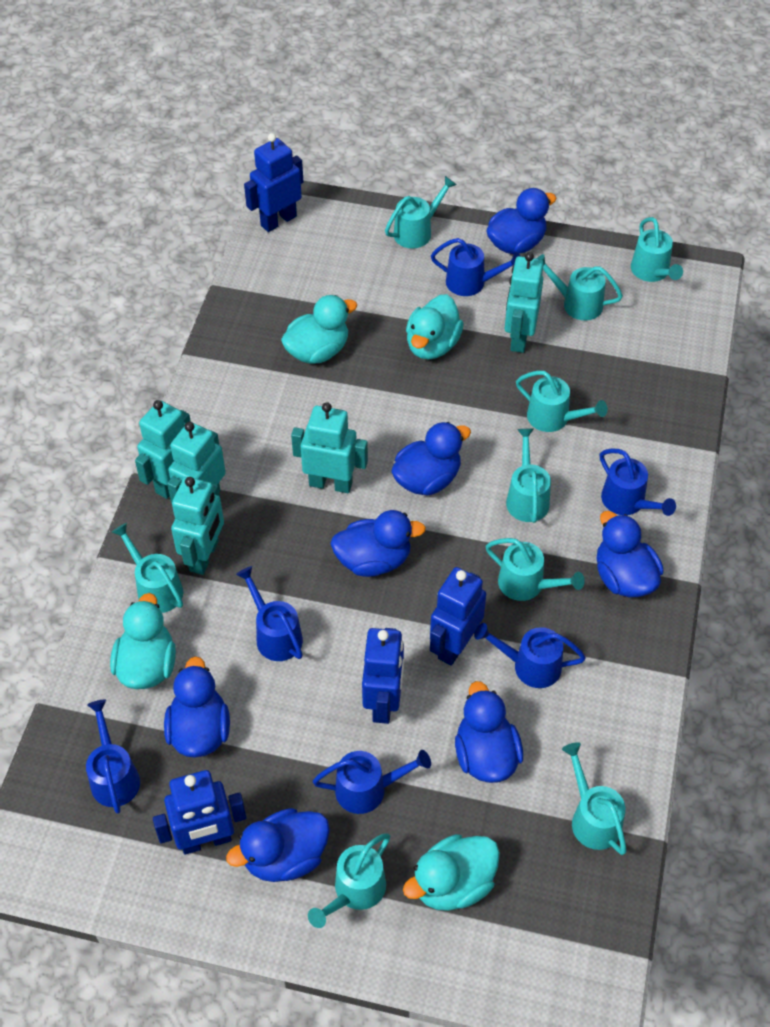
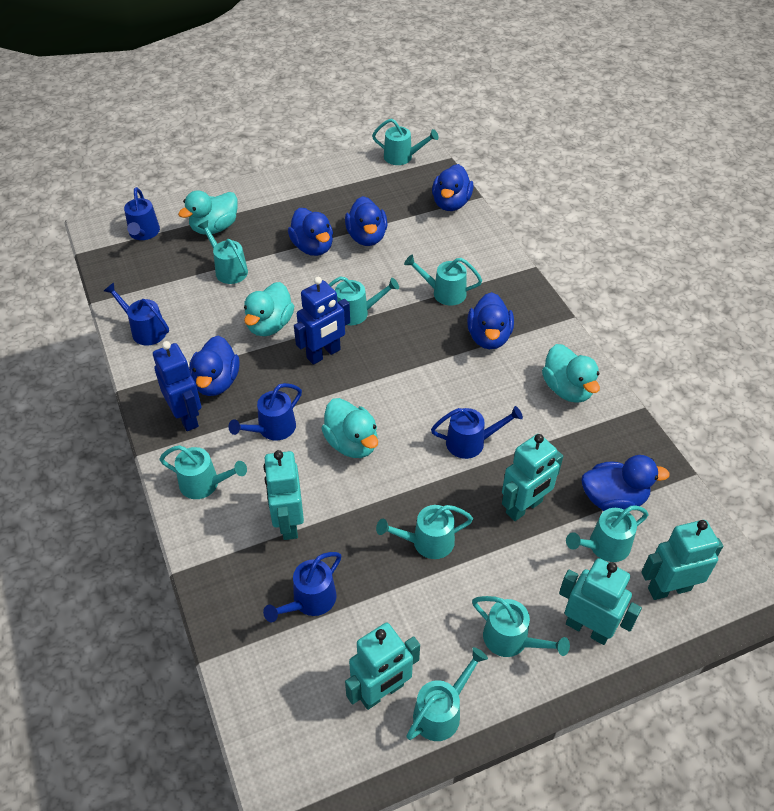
blue duck: 7 -> 6
blue robot: 4 -> 2
blue watering can: 6 -> 5

